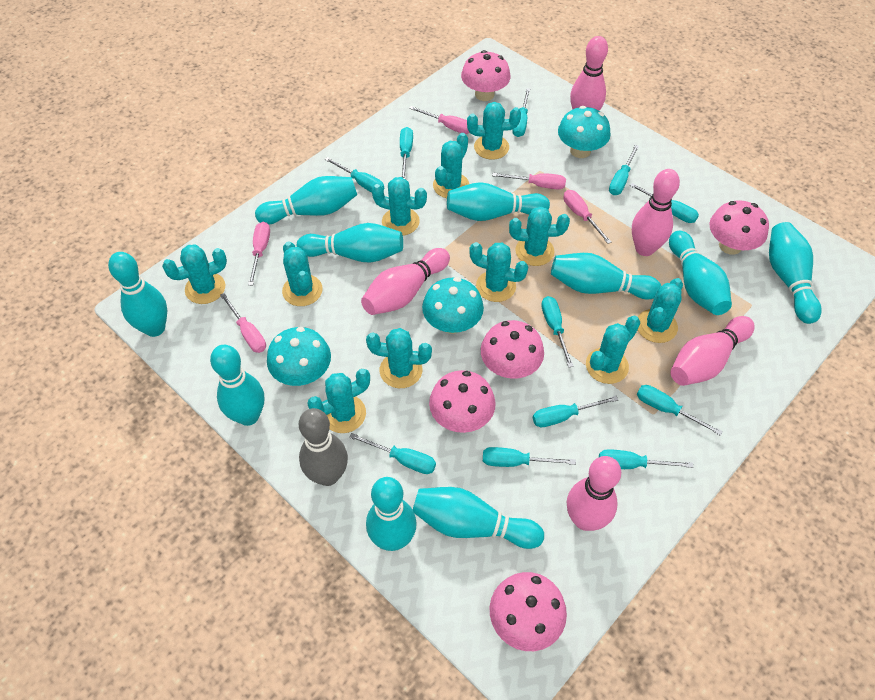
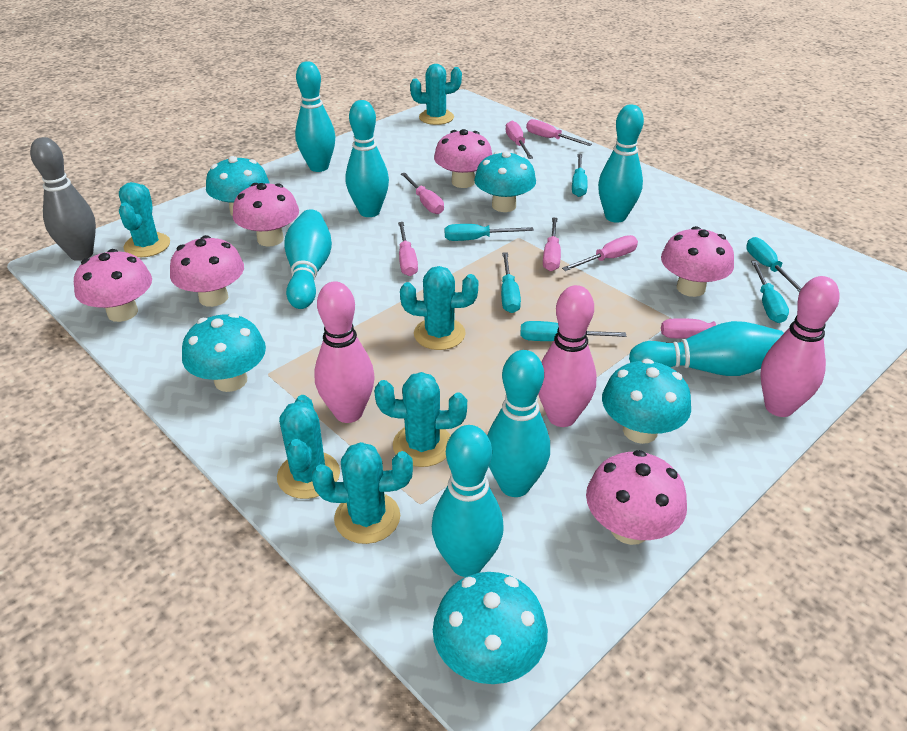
pink bowling pin: 5 -> 3
pink mushroom: 5 -> 6
pink screwdriver: 5 -> 7
turquoise bowling pin: 10 -> 7
turquoise cactus: 11 -> 6
turquoise mushroom: 3 -> 5
turquoise screwdriver: 11 -> 6

